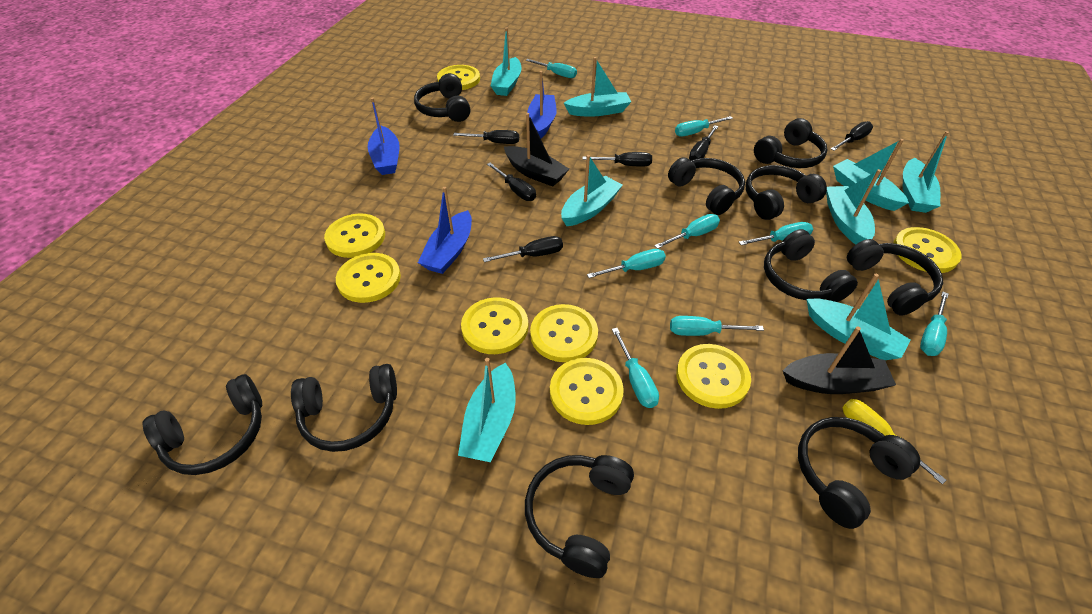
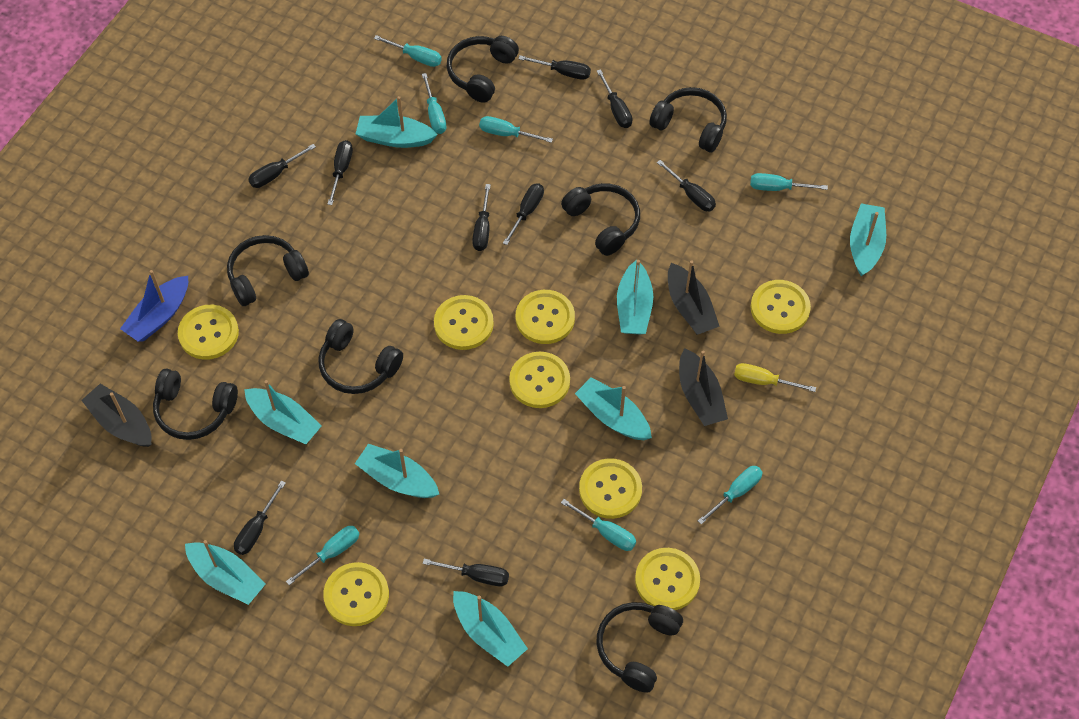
black boat: 2 -> 3
black headphones: 10 -> 7
black screwdriver: 6 -> 9
blue boat: 3 -> 1
turquoise screwdriver: 8 -> 7

